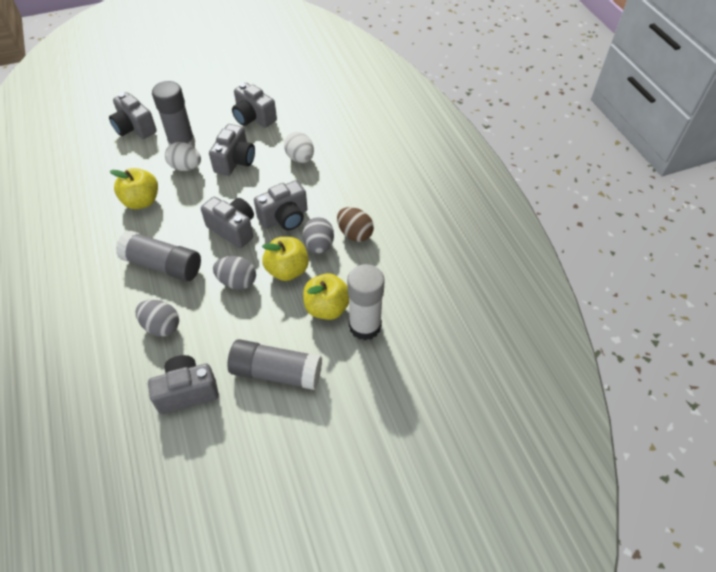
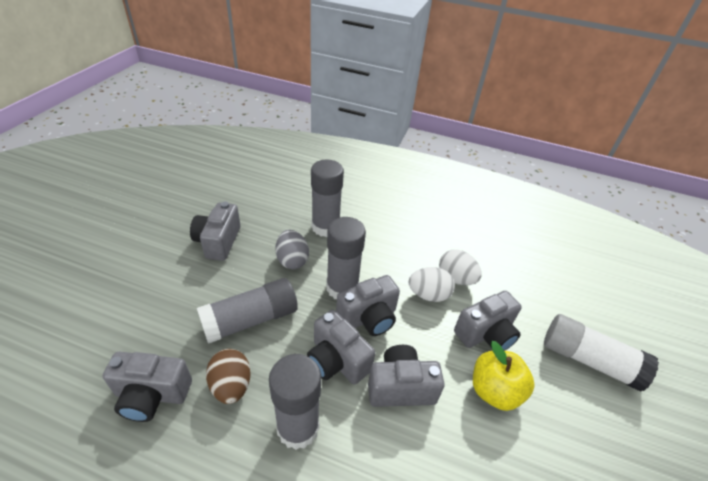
grey egg: 3 -> 1
grey glue stick: 3 -> 4
yellow apple: 3 -> 1

